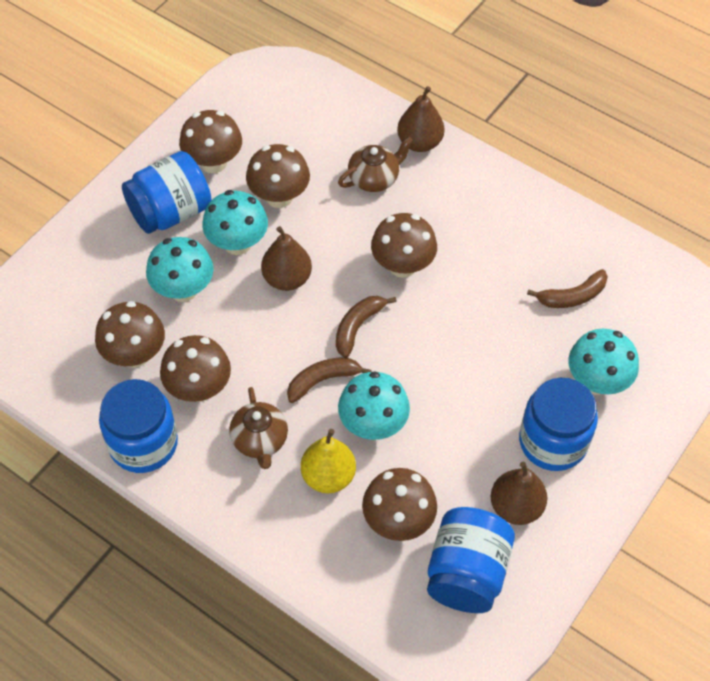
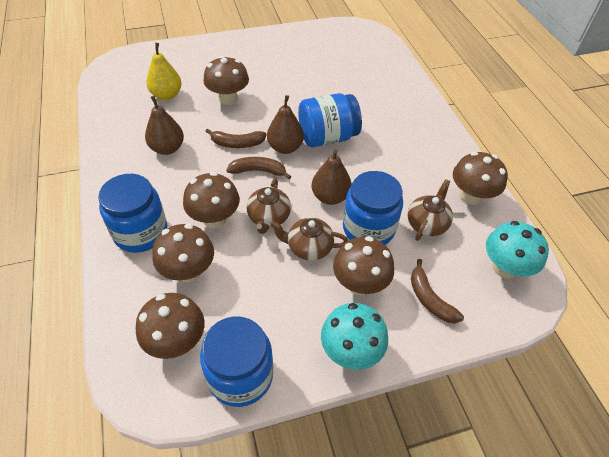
brown teapot: 2 -> 3
turquoise mushroom: 4 -> 2

